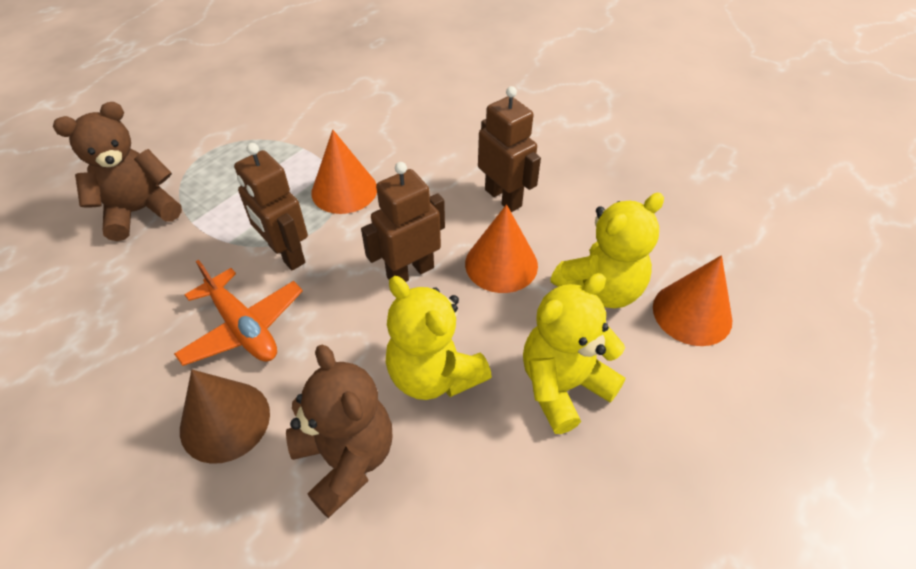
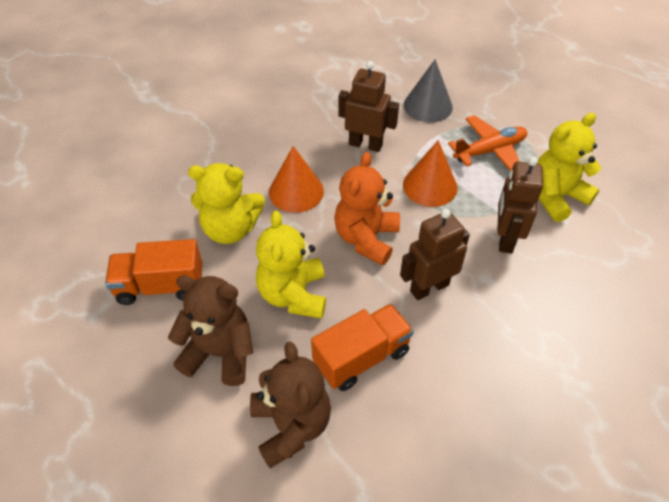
brown cone: 1 -> 0
grey cone: 0 -> 1
orange cone: 3 -> 2
orange teddy bear: 0 -> 1
orange truck: 0 -> 2

